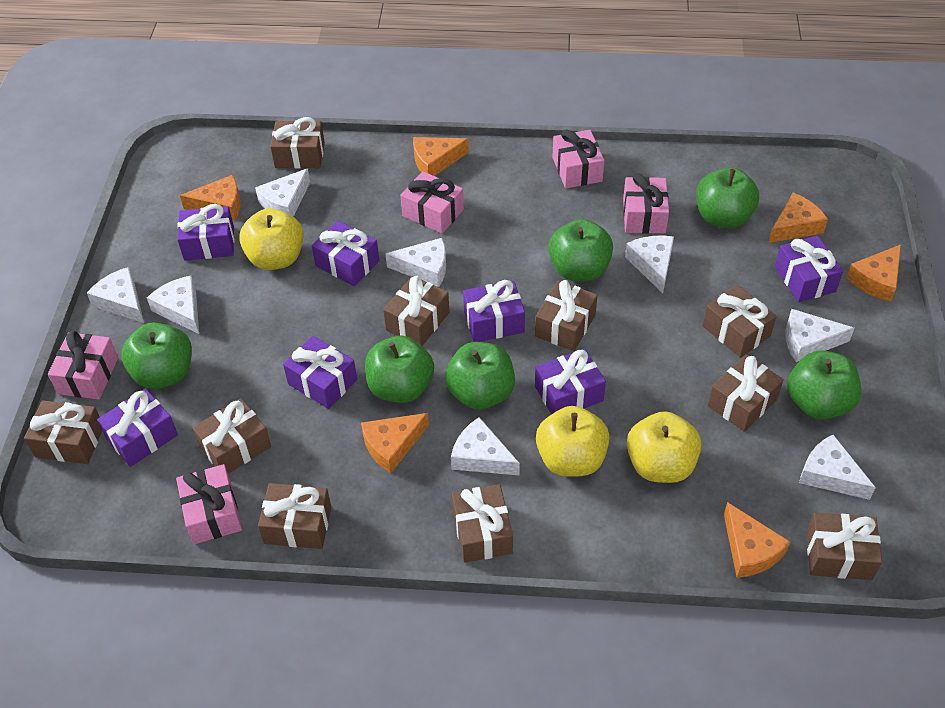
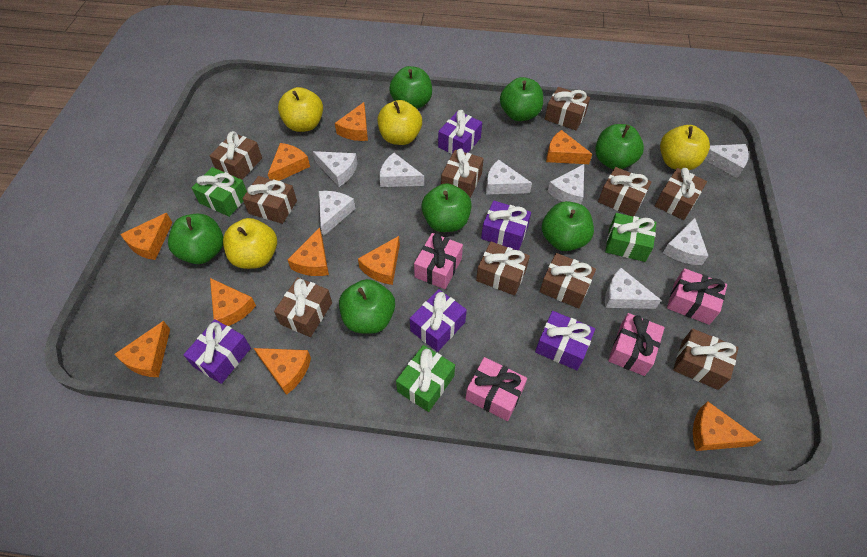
green apple: 6 -> 7
green gift: 0 -> 3
orange cheese: 6 -> 10
pink gift: 5 -> 4
purple gift: 7 -> 5
yellow apple: 3 -> 4

